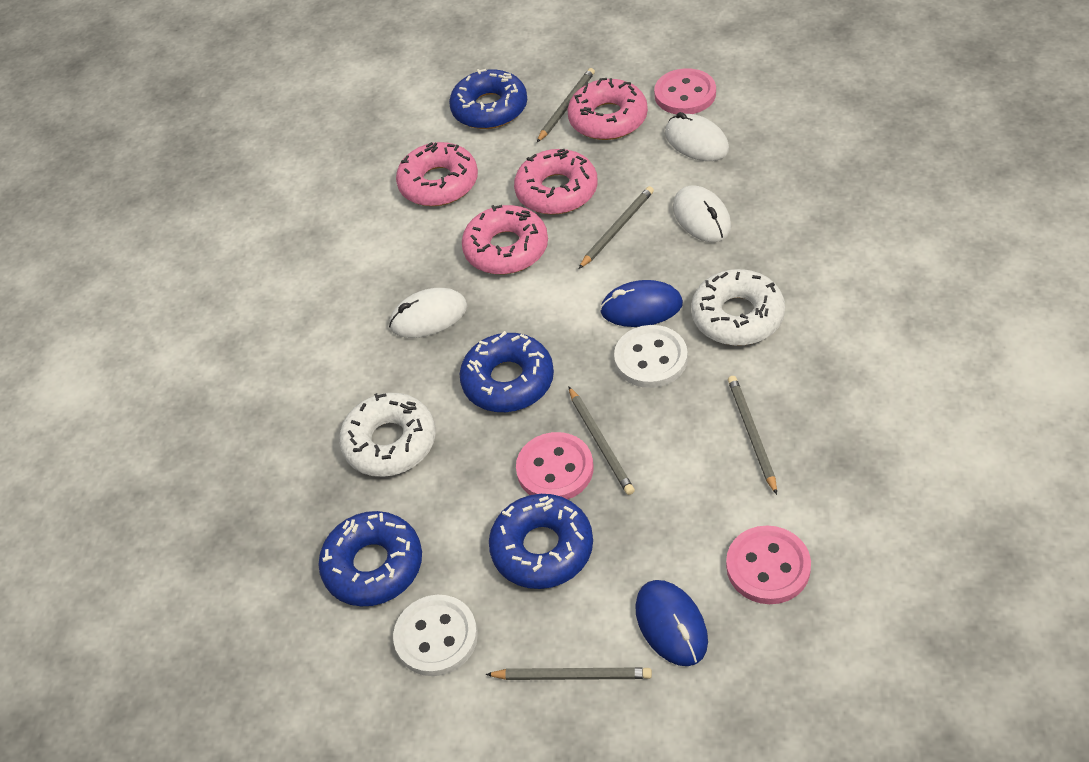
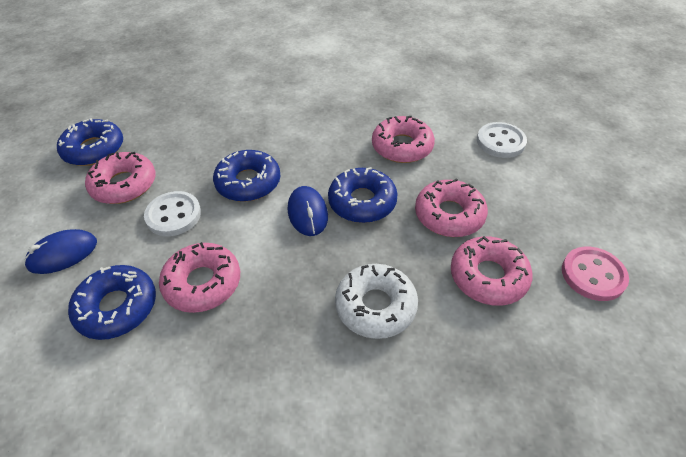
grey pencil: 5 -> 0
pink button: 3 -> 1
pink donut: 4 -> 5
white donut: 2 -> 1
white mouse: 3 -> 0

